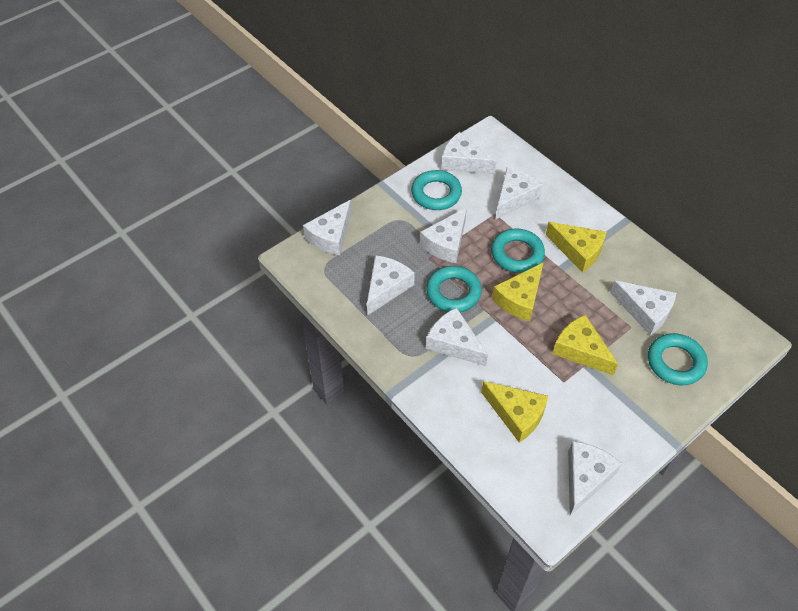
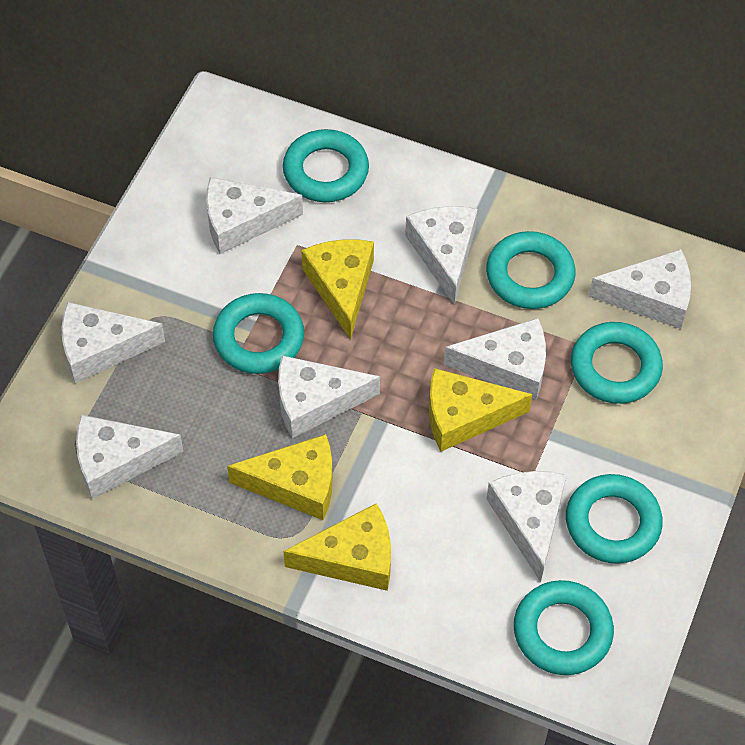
turquoise ring: 4 -> 6

